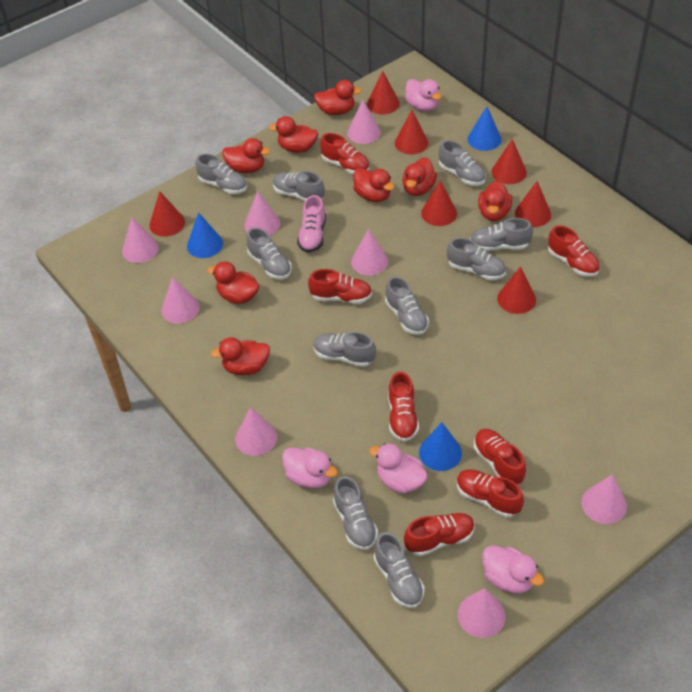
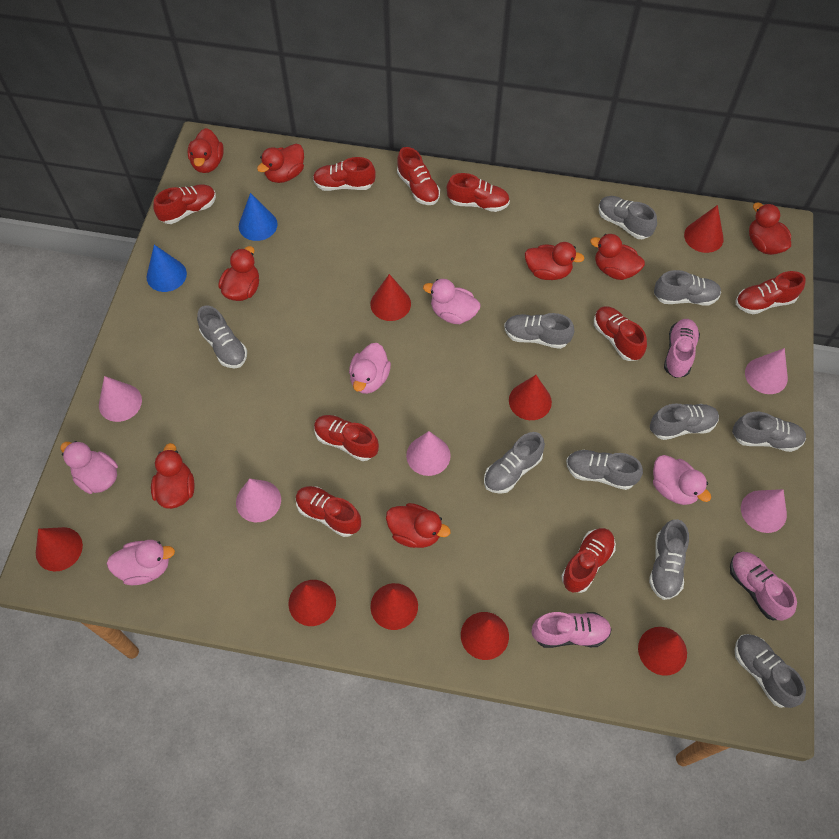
blue cone: 3 -> 2
pink cone: 8 -> 5
pink duck: 4 -> 5
pink shoe: 1 -> 3
red cone: 7 -> 8
red shoe: 7 -> 9

